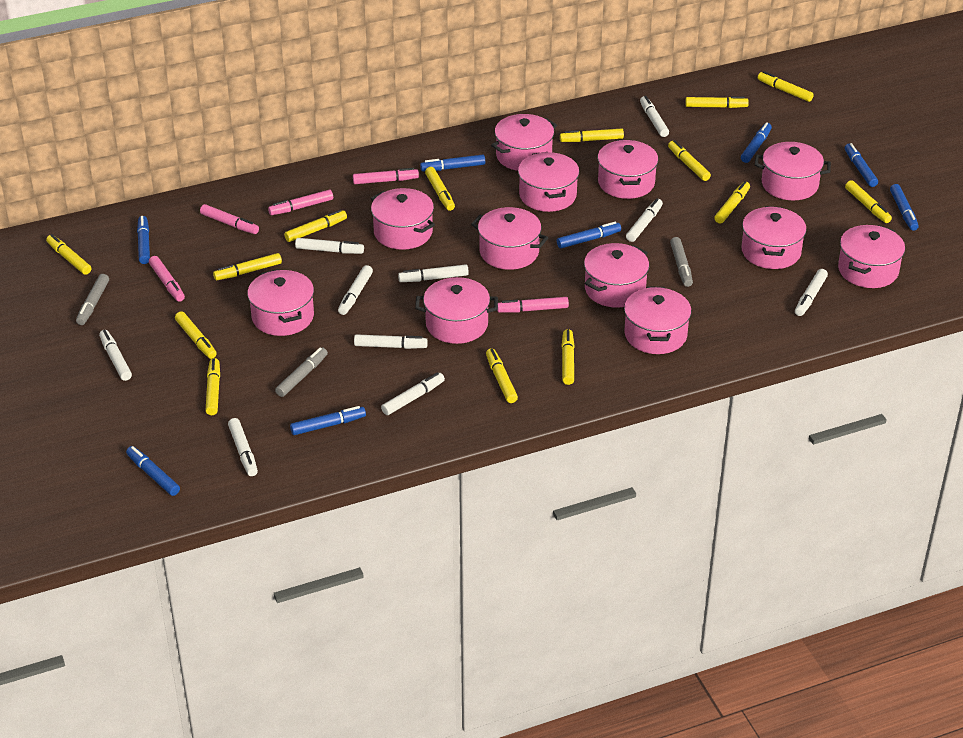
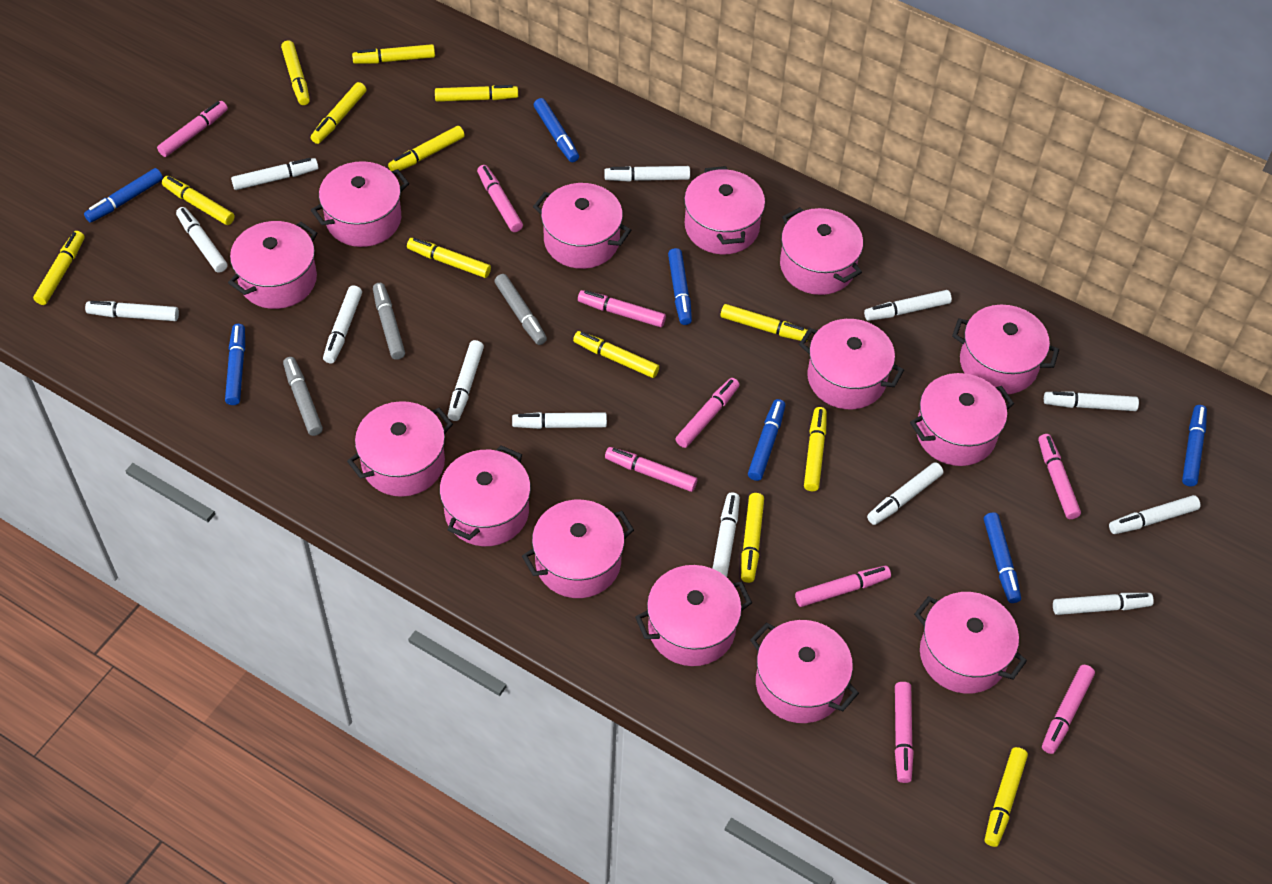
blue marker: 8 -> 7
pink marker: 5 -> 9
pink pot: 12 -> 14
white marker: 10 -> 13
yellow marker: 14 -> 13

